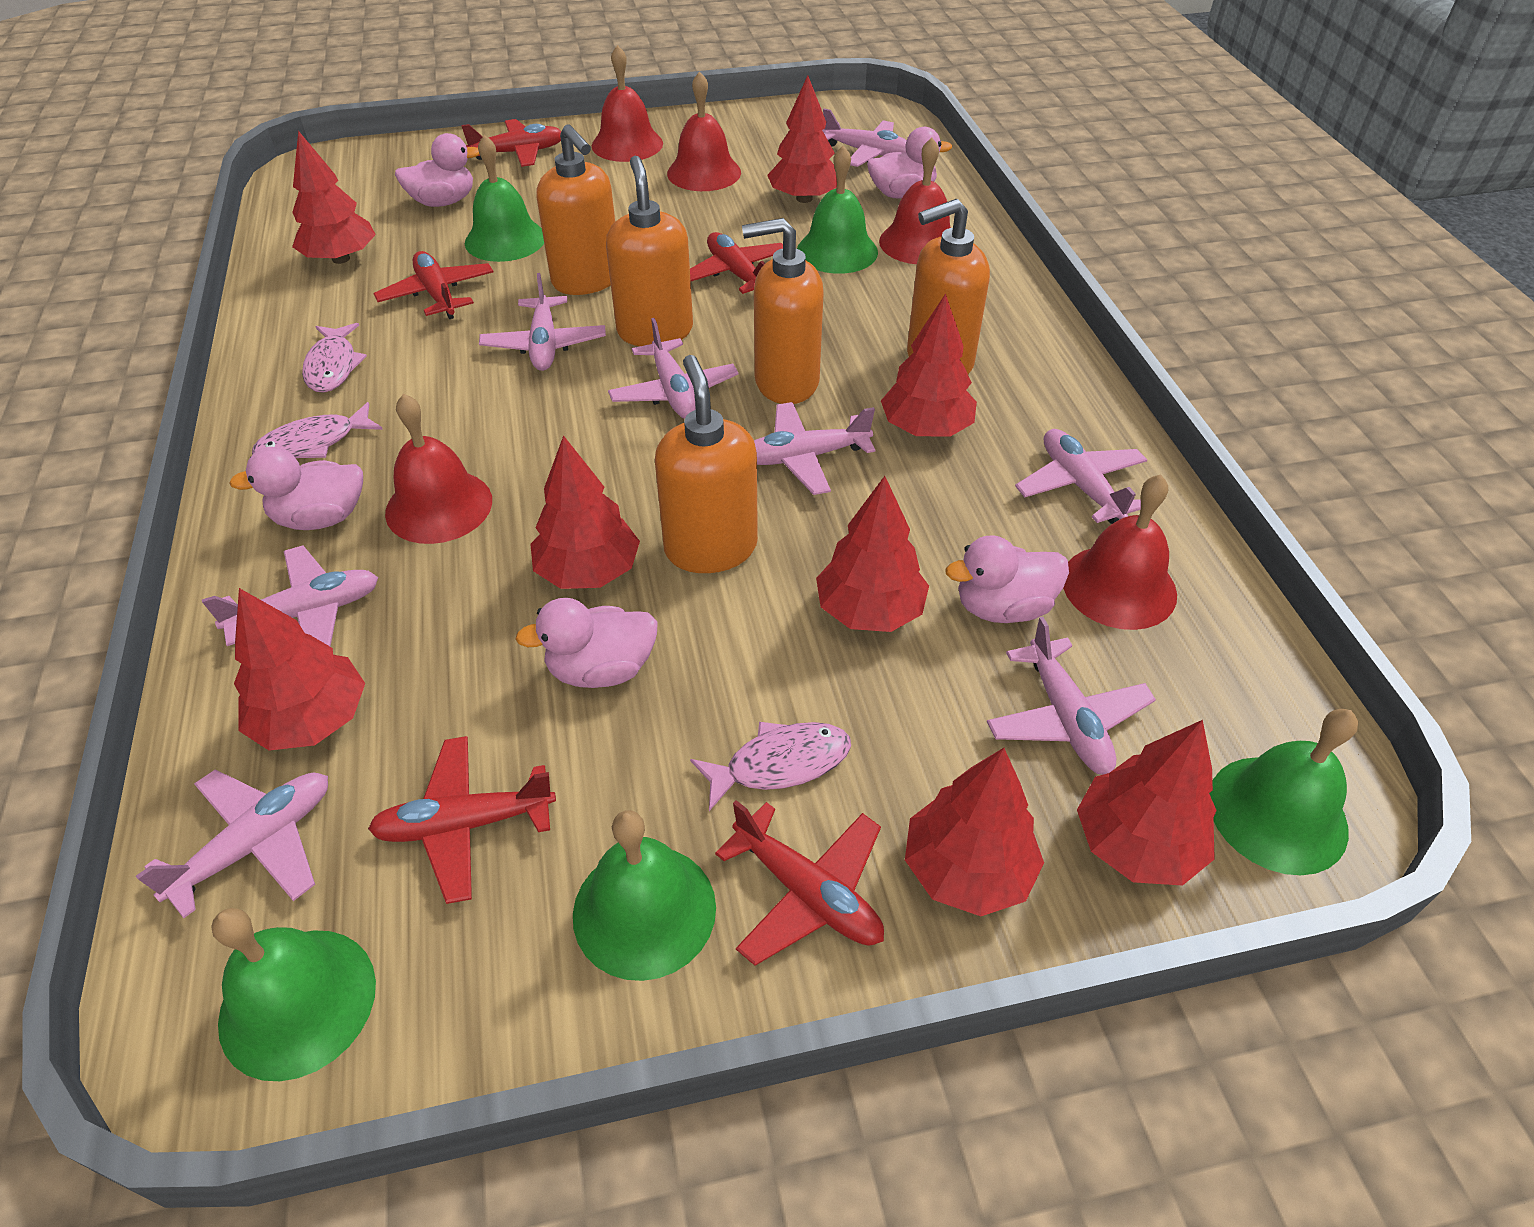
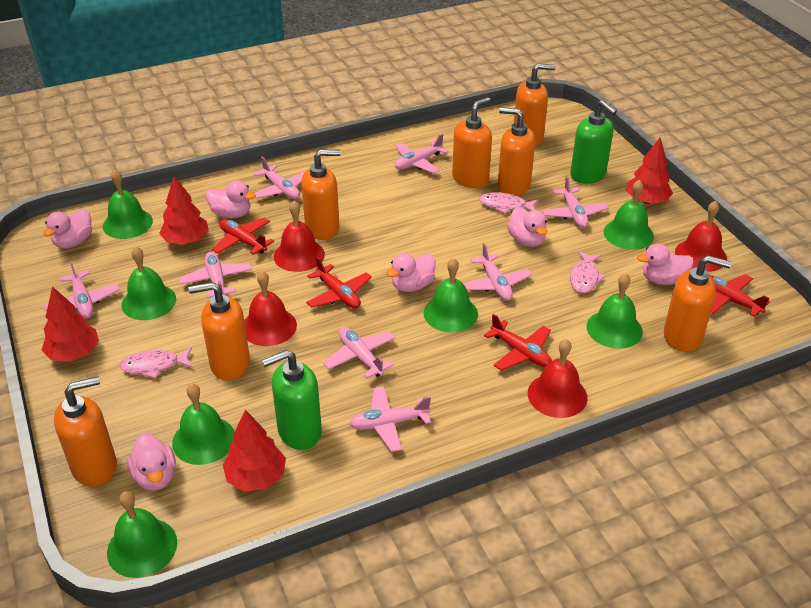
green bell: 5 -> 7
green soap dispenser: 0 -> 2
orange soap dispenser: 5 -> 7
pink duck: 5 -> 6
red bell: 5 -> 4
red plane: 5 -> 4
red tree: 8 -> 4

